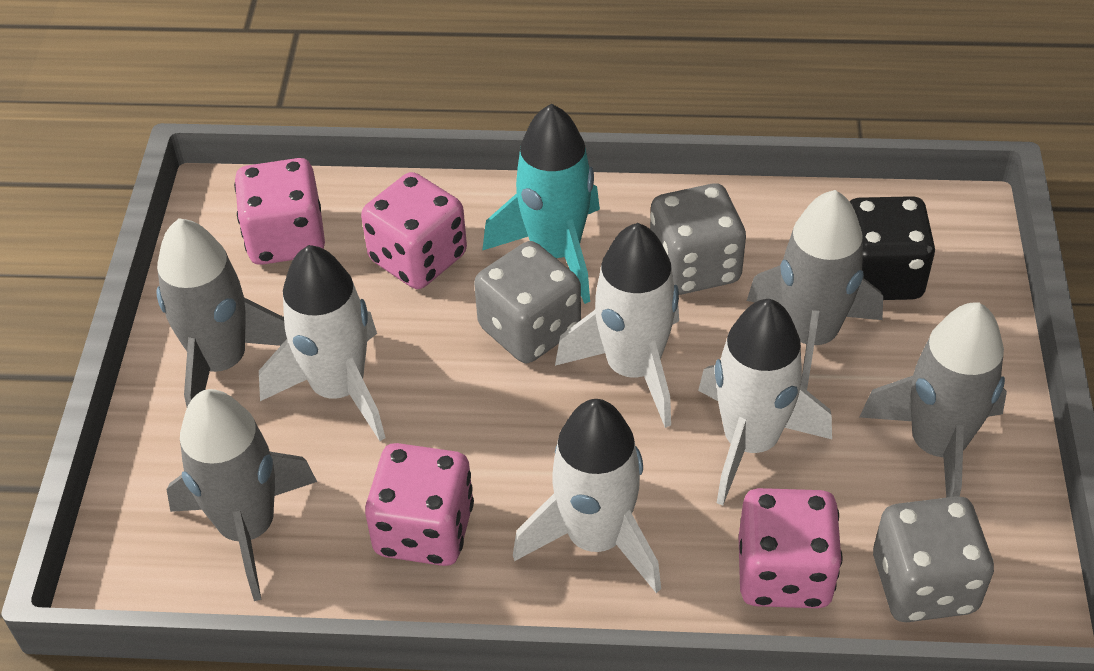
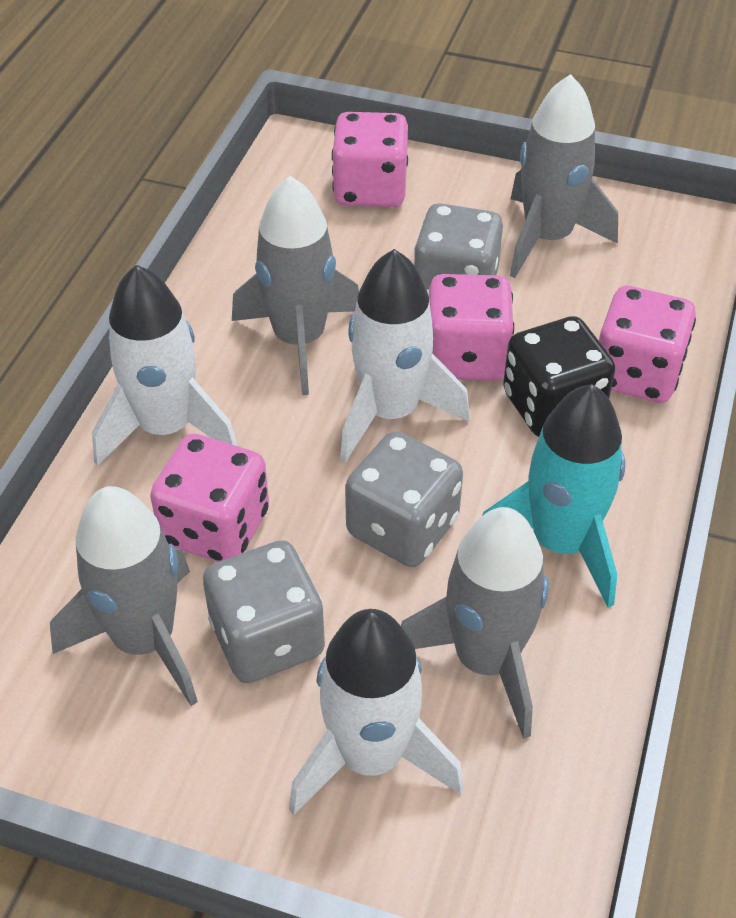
white rocket: 4 -> 3

